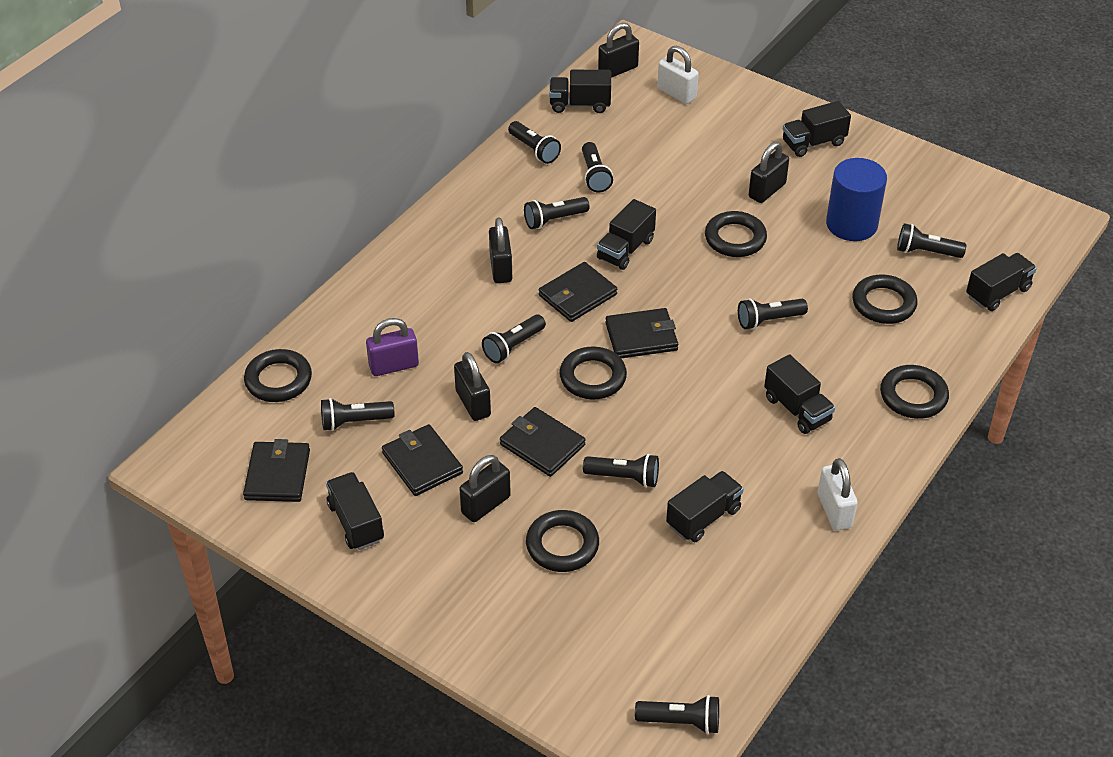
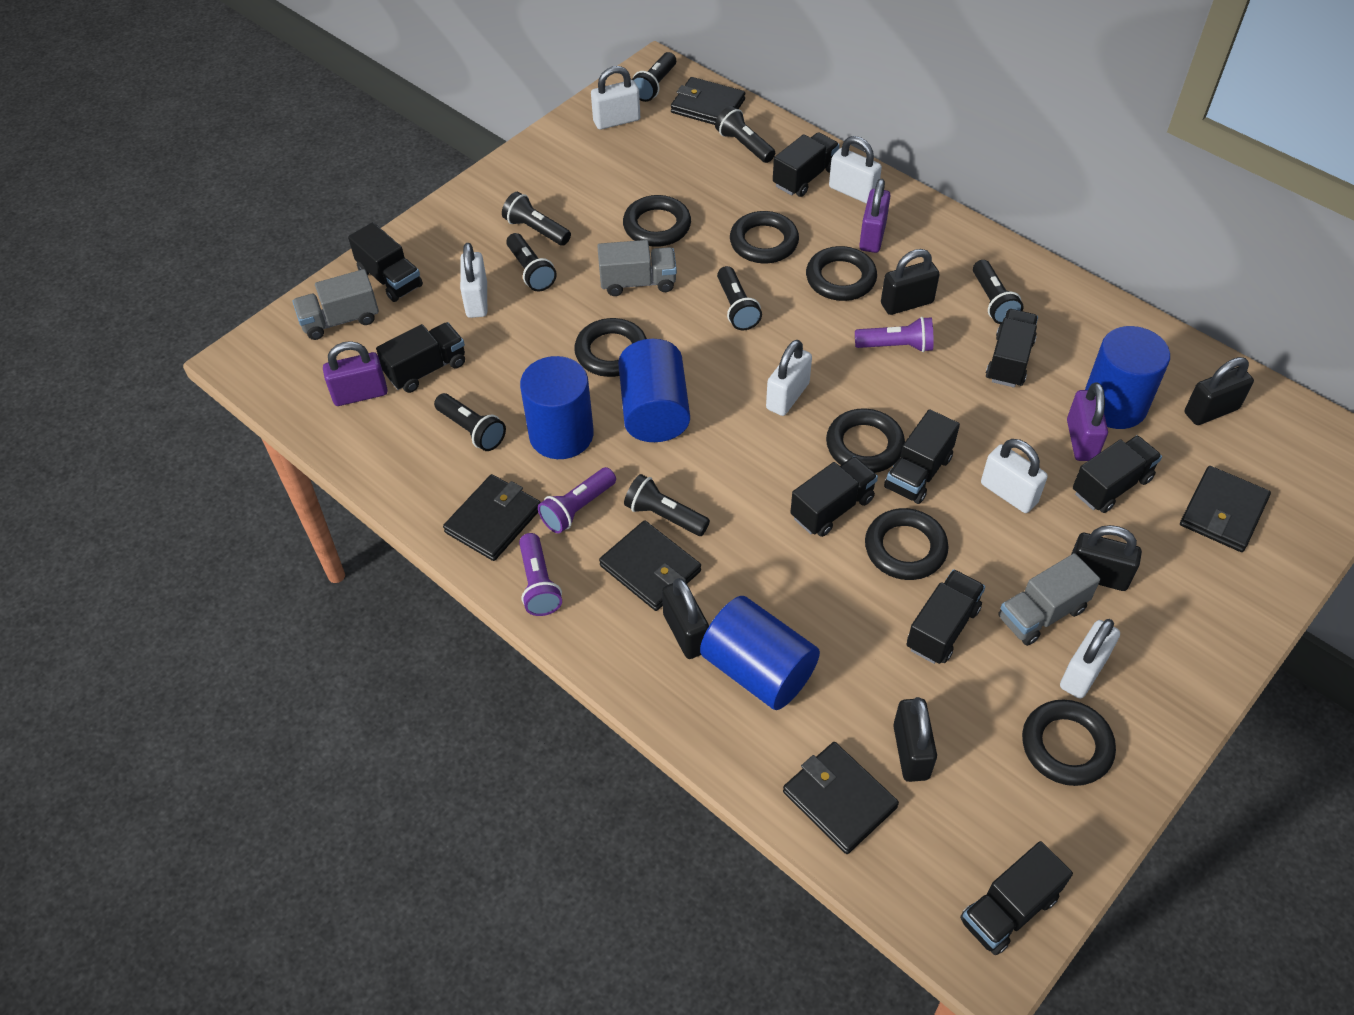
black flashlight: 9 -> 8
black ring: 6 -> 7
black truck: 7 -> 9
blue cylinder: 1 -> 4
grey truck: 0 -> 3
purple flashlight: 0 -> 3
purple padlock: 1 -> 3
white padlock: 2 -> 6

